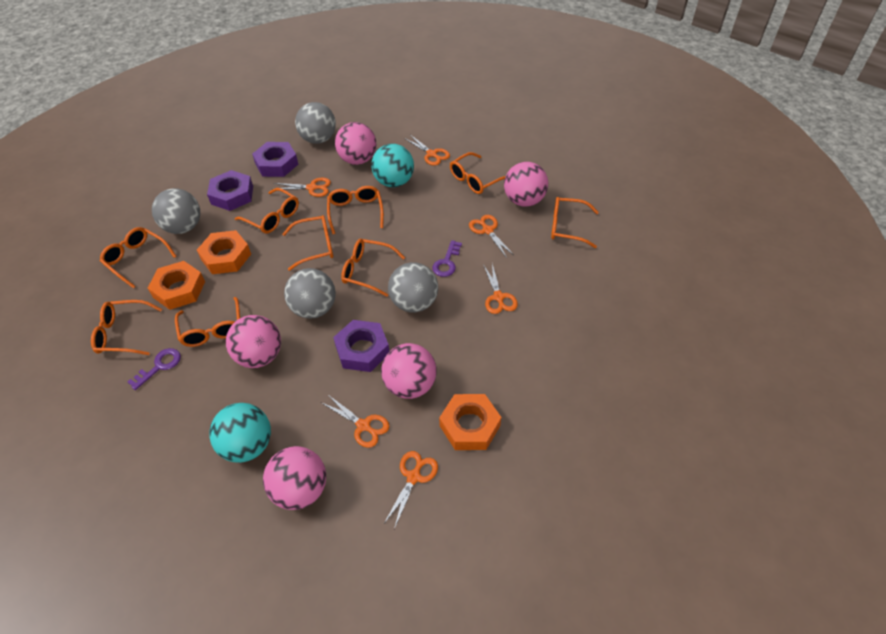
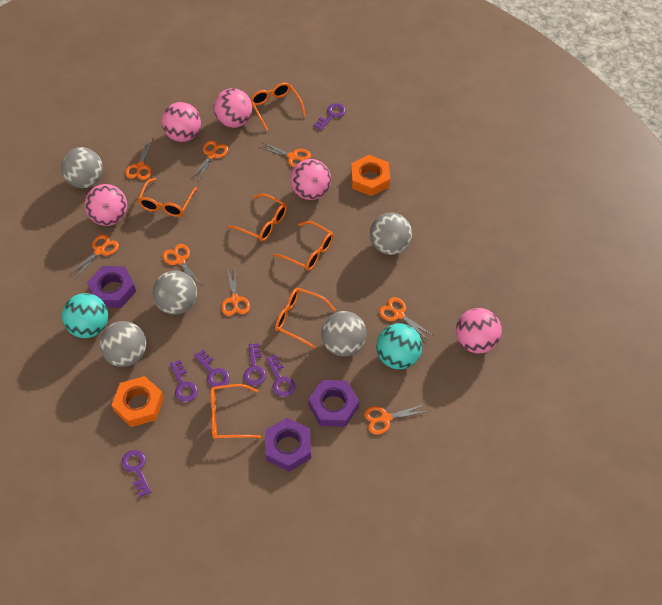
grey ball: 4 -> 5
orange glasses: 9 -> 6
orange nut: 3 -> 2
orange scissors: 6 -> 8
purple key: 2 -> 6

